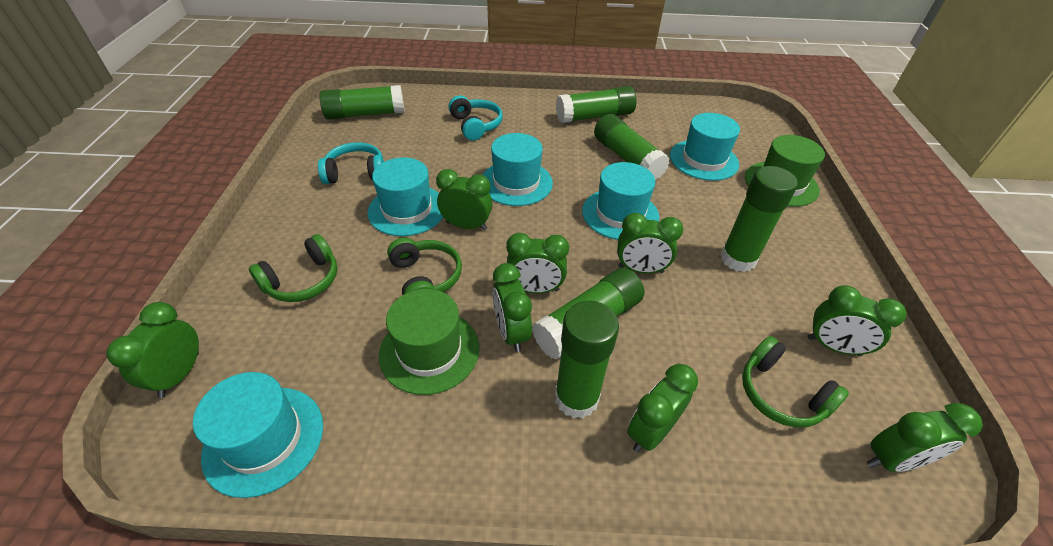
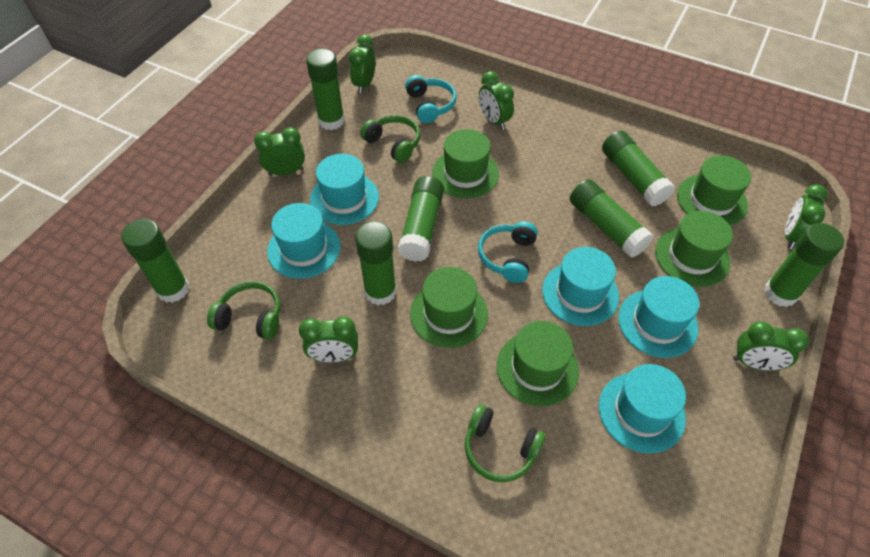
green clock: 8 -> 6
green glue stick: 6 -> 7
green hat: 2 -> 5

